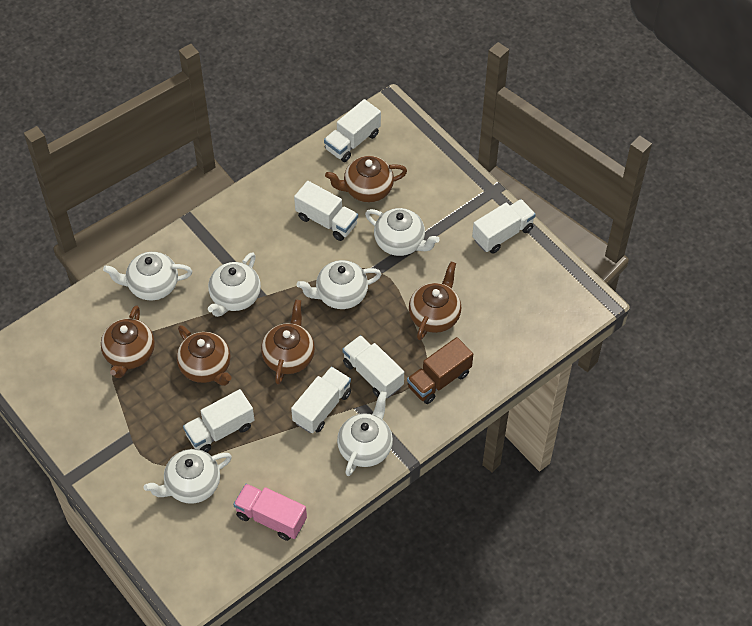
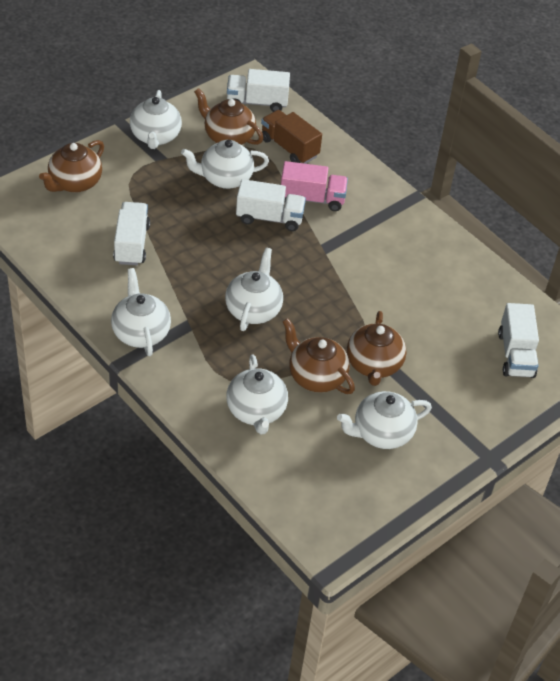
brown teapot: 5 -> 4
white truck: 6 -> 4

